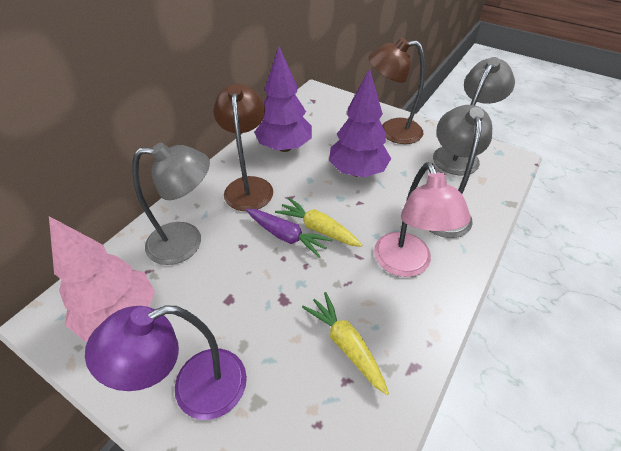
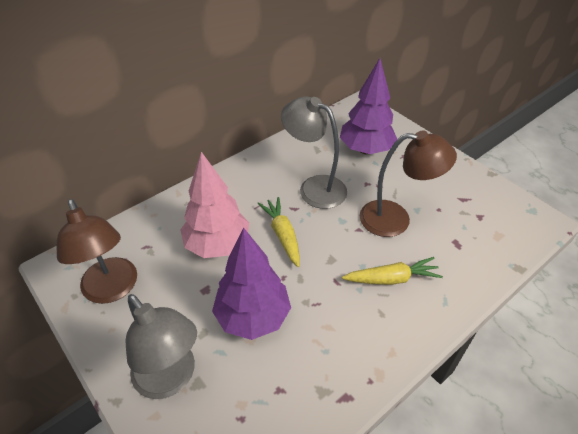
grey lamp: 3 -> 2
pink lamp: 1 -> 0
purple carrot: 1 -> 0
purple lamp: 1 -> 0

